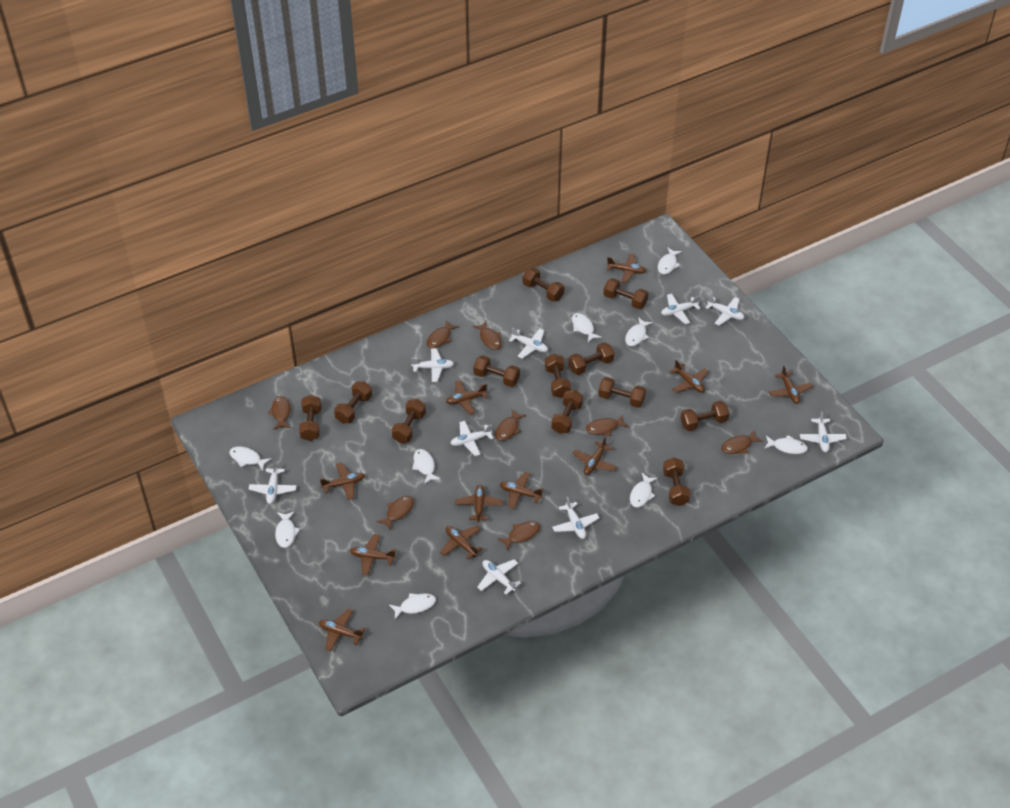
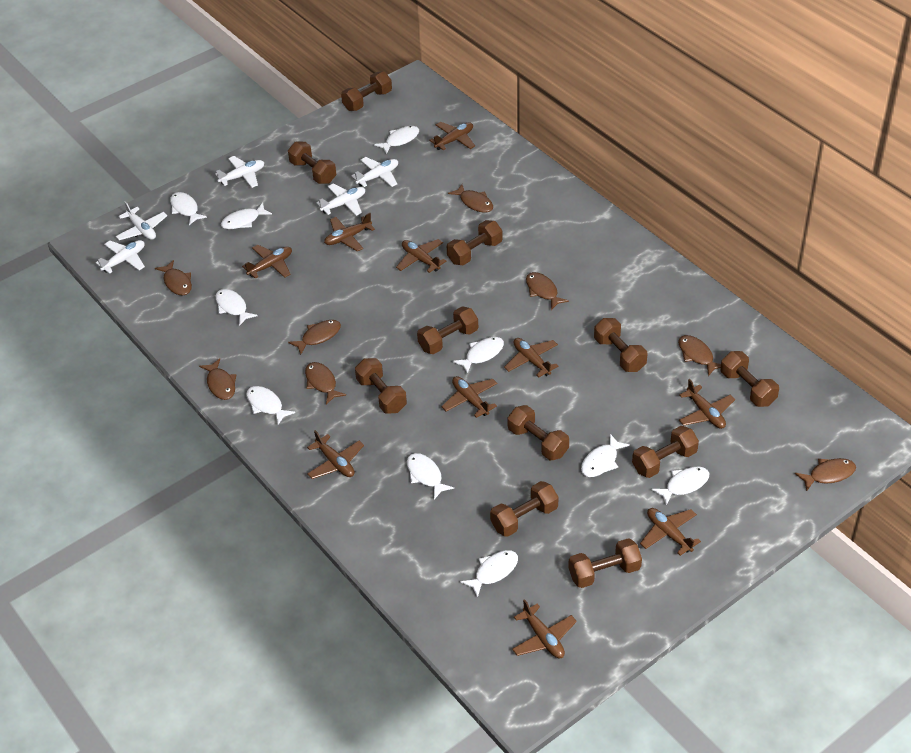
brown dumbbell: 12 -> 11
brown plane: 11 -> 10
white fish: 9 -> 10
white plane: 9 -> 5

